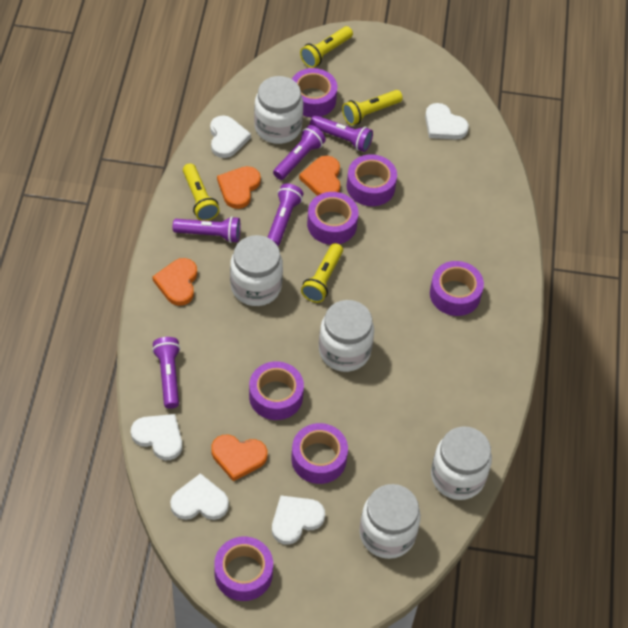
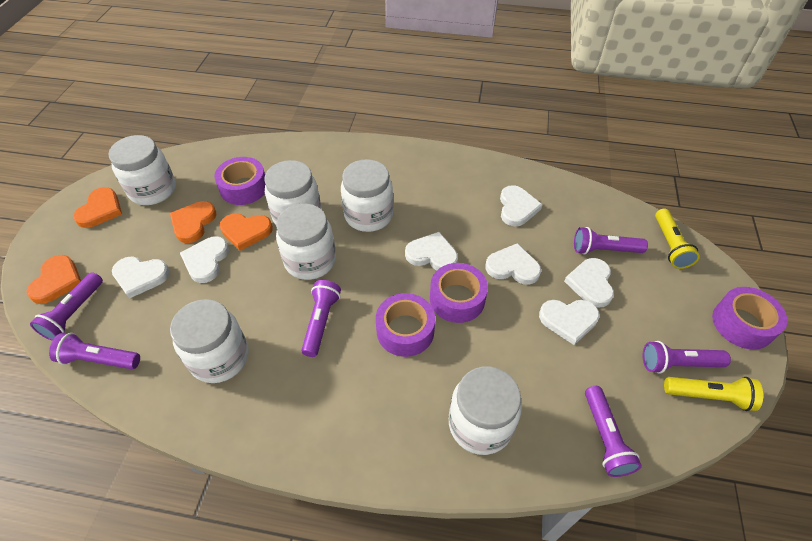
purple flashlight: 5 -> 6
purple tape: 7 -> 4
white heart: 5 -> 7
white jar: 5 -> 6
yellow flashlight: 4 -> 2

